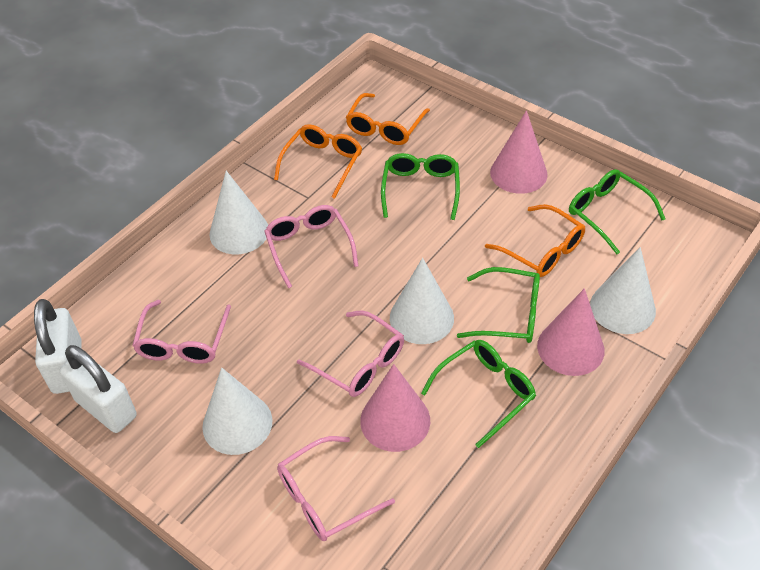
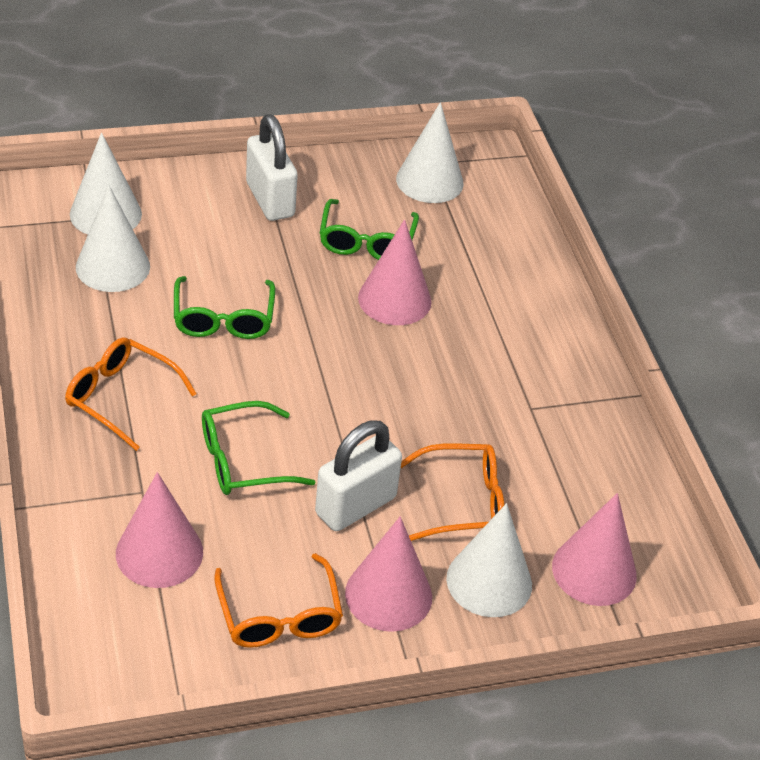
green glasses: 4 -> 3
pink cone: 3 -> 4
pink glasses: 4 -> 0

